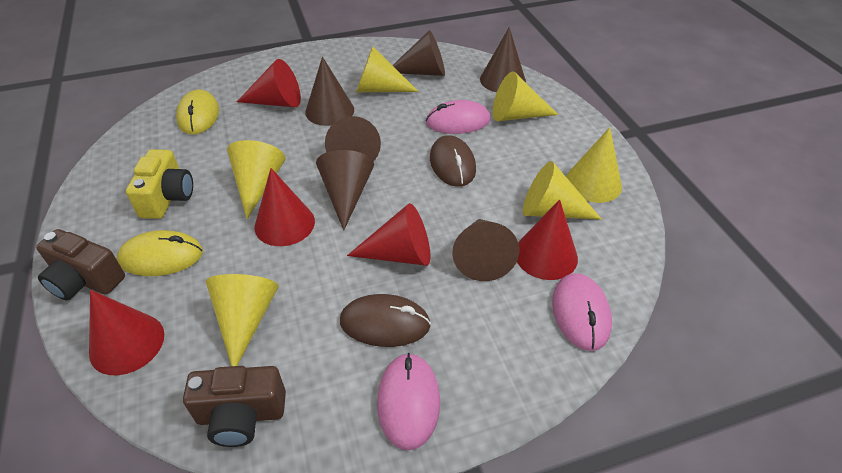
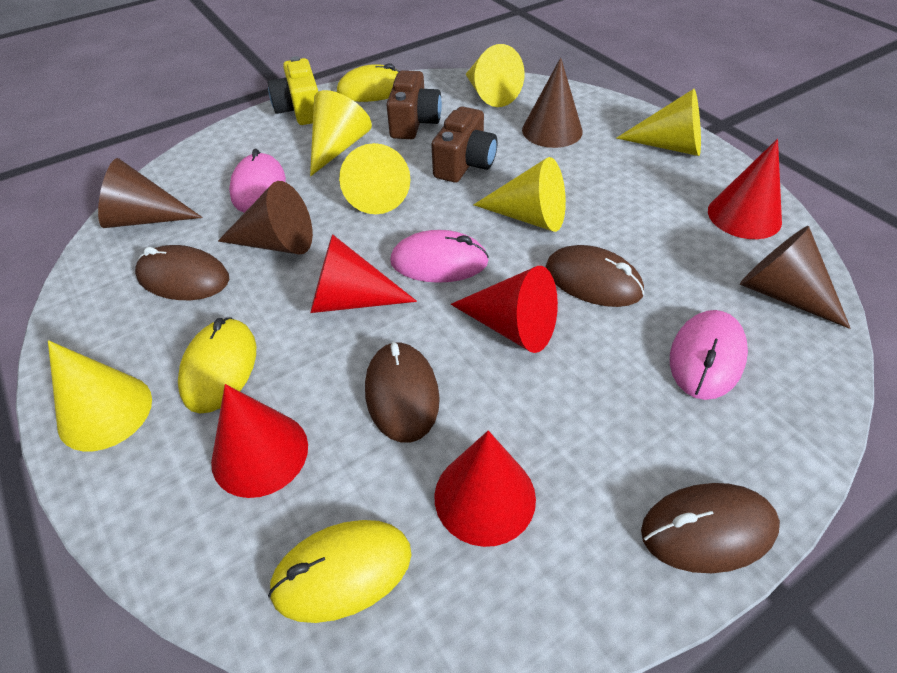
brown cone: 6 -> 4
brown mouse: 2 -> 4
yellow mouse: 2 -> 3

